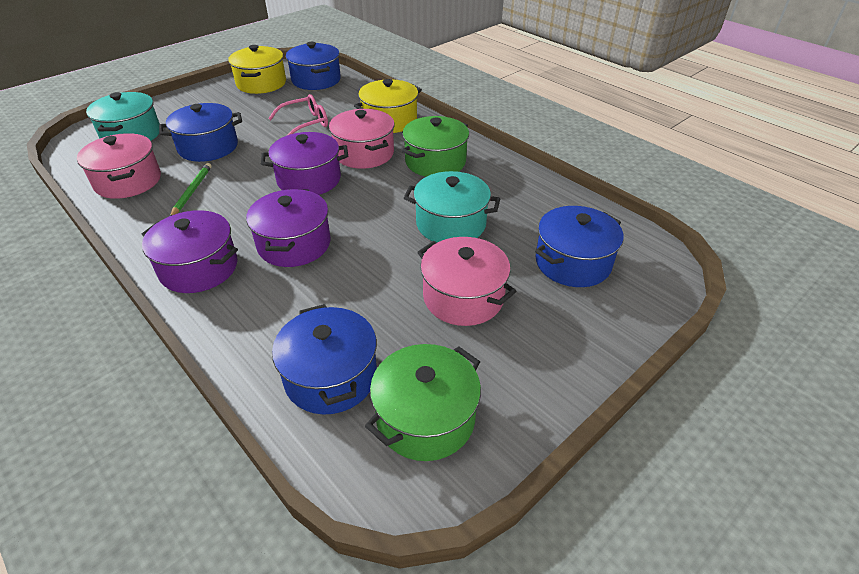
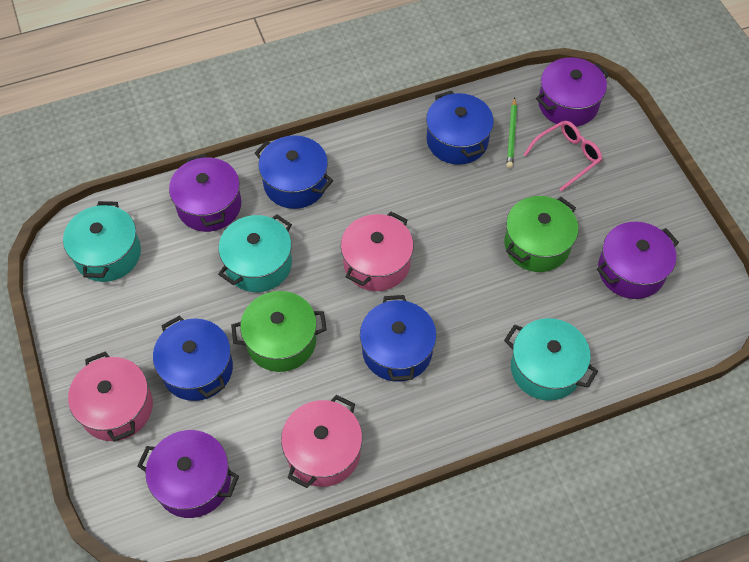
purple pot: 3 -> 4
turquoise pot: 2 -> 3
yellow pot: 2 -> 0

